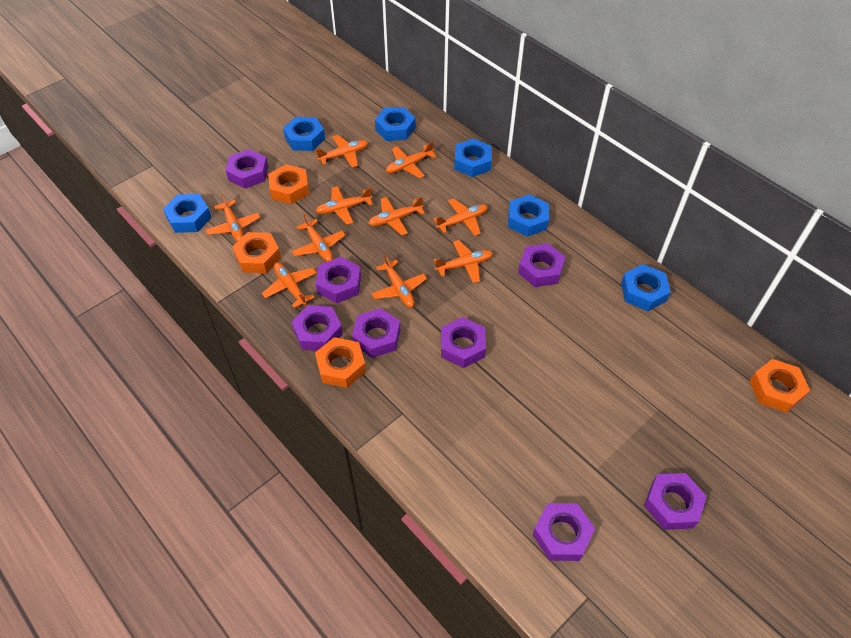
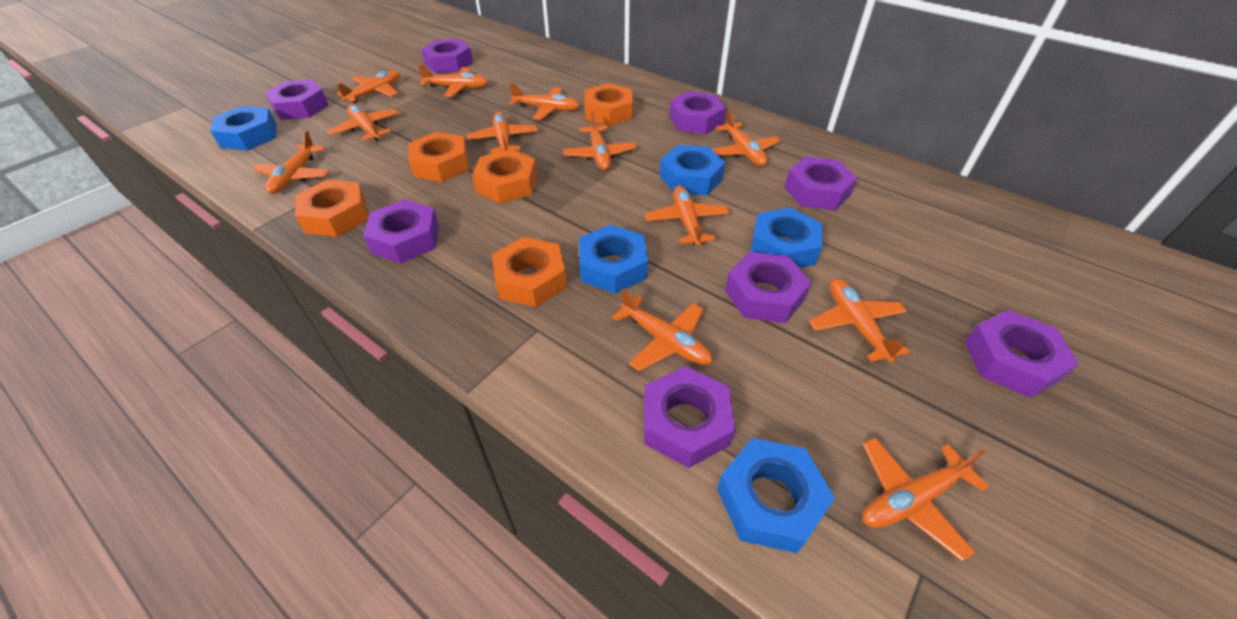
blue nut: 6 -> 5
orange nut: 4 -> 5
orange plane: 10 -> 12

